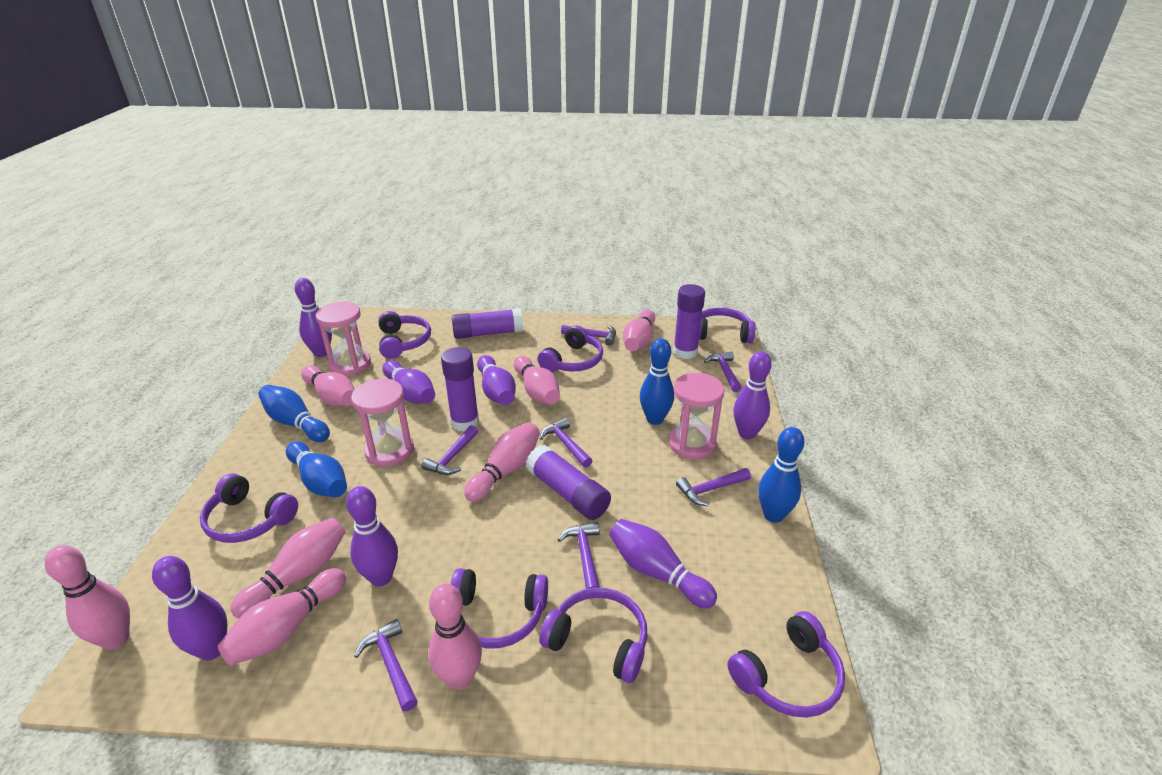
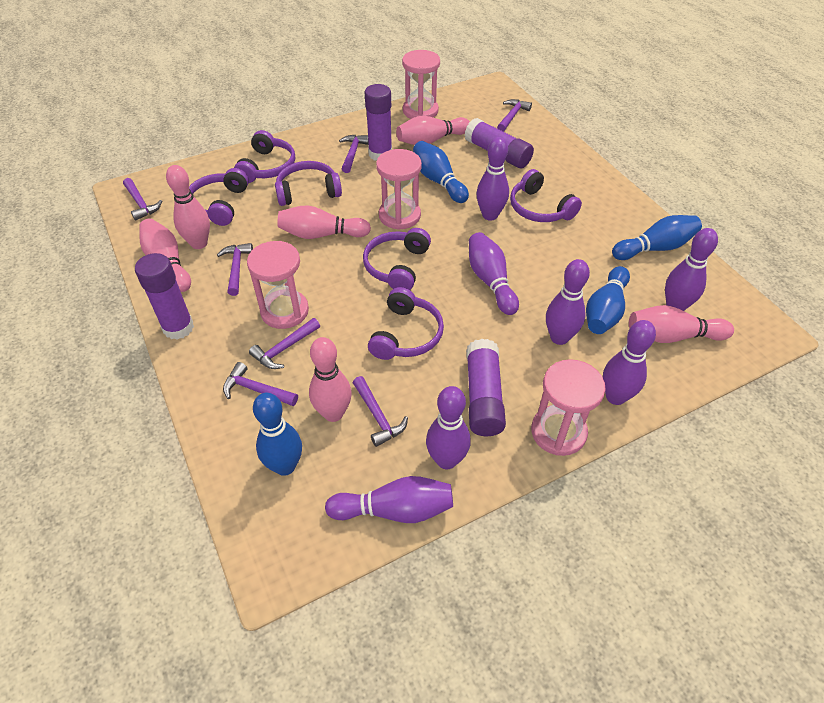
pink bowling pin: 8 -> 6
pink hourglass: 3 -> 4
purple headphones: 7 -> 6

